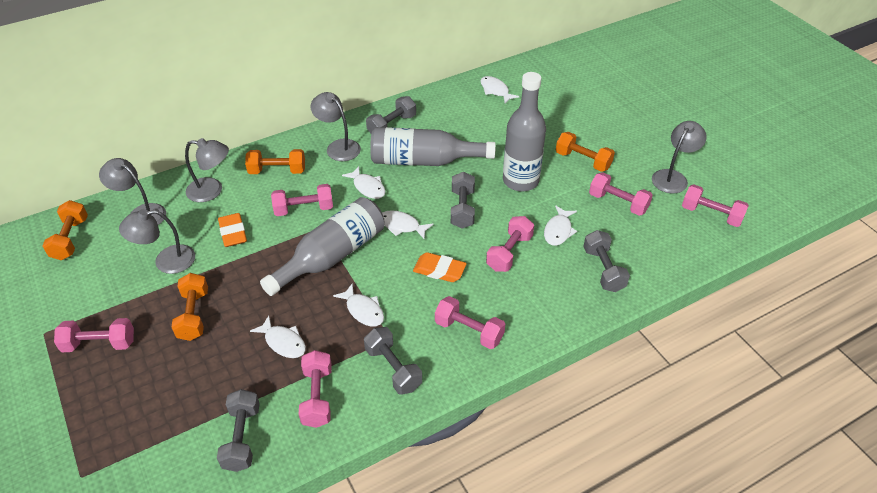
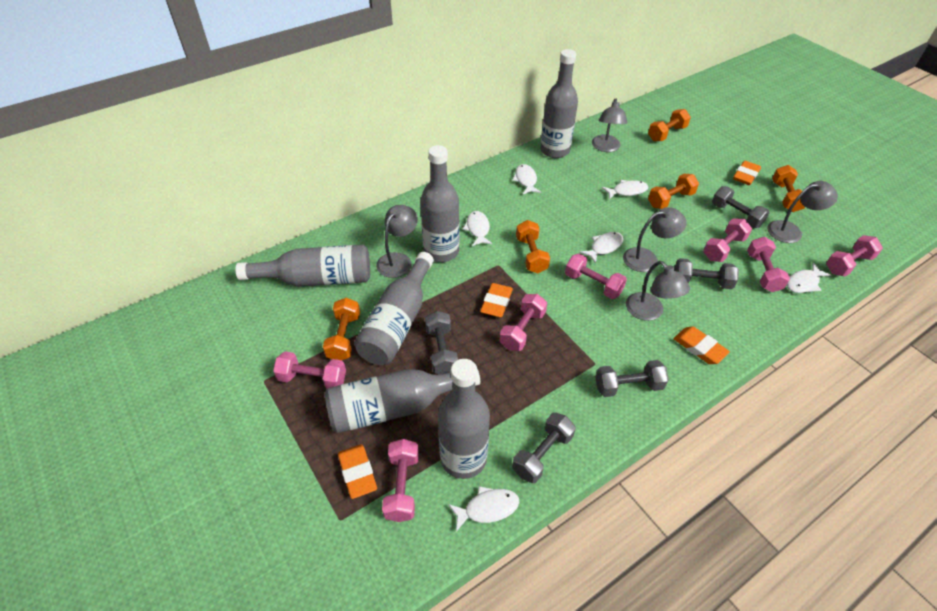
grey bottle: 3 -> 6
orange dumbbell: 4 -> 5
orange eraser: 2 -> 4

